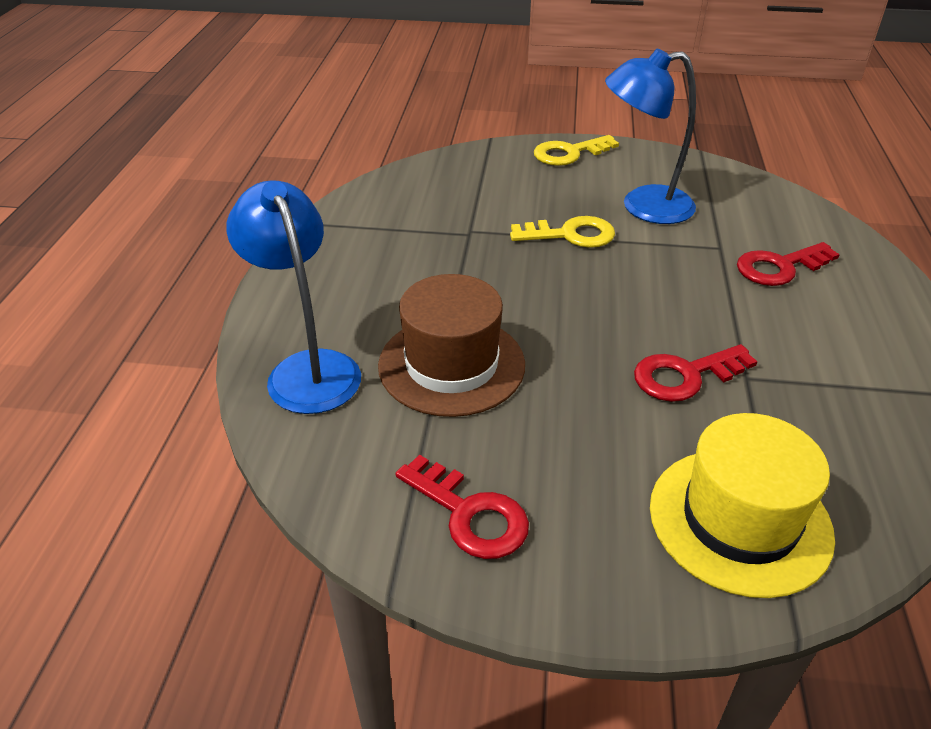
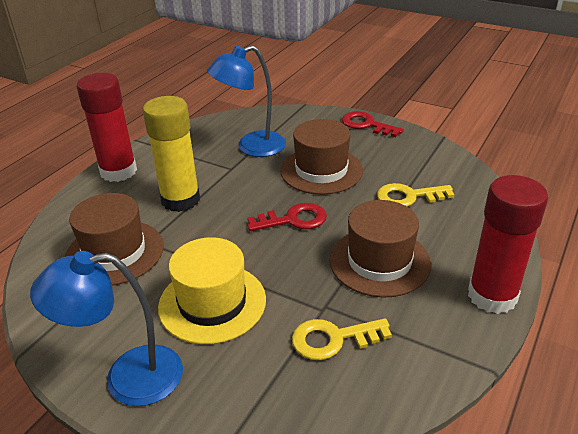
brown hat: 1 -> 3
red glue stick: 0 -> 2
red key: 3 -> 2
yellow glue stick: 0 -> 1

